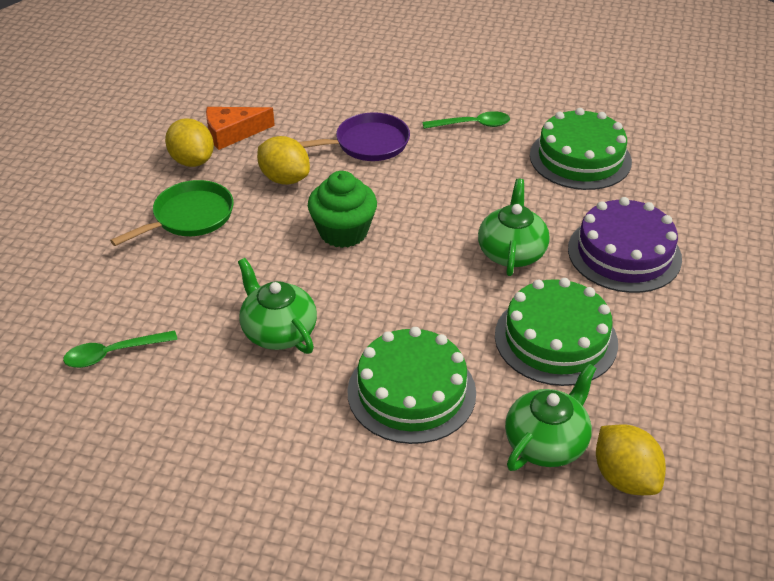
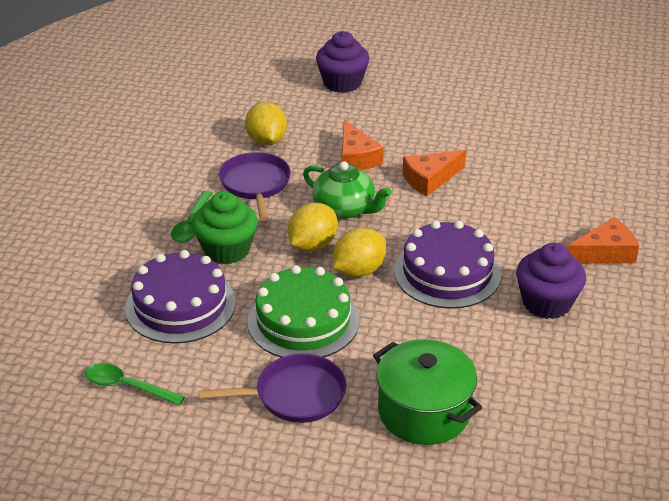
green cake: 3 -> 1
green pan: 1 -> 0
green pot: 0 -> 1
green teapot: 3 -> 1
orange cheese: 1 -> 3
purple cake: 1 -> 2
purple cupcake: 0 -> 2
purple pan: 1 -> 2

